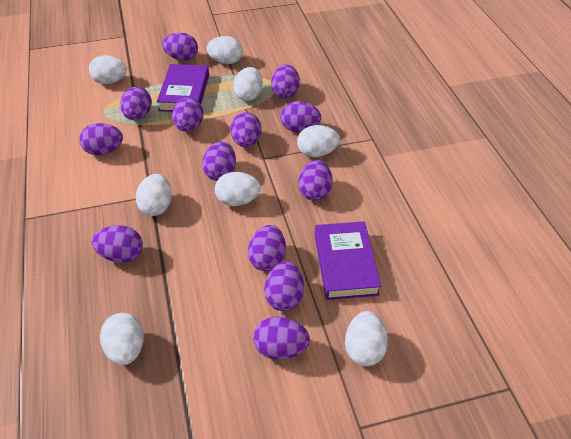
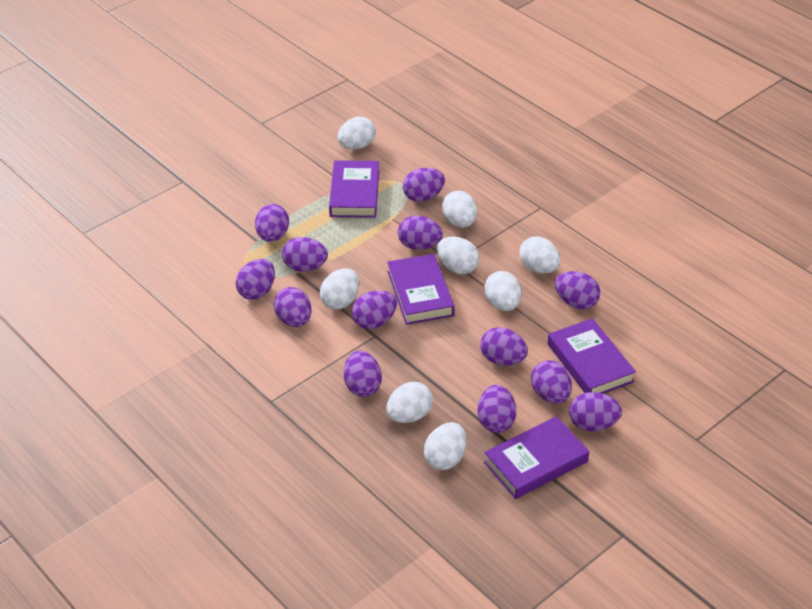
purple book: 2 -> 4

